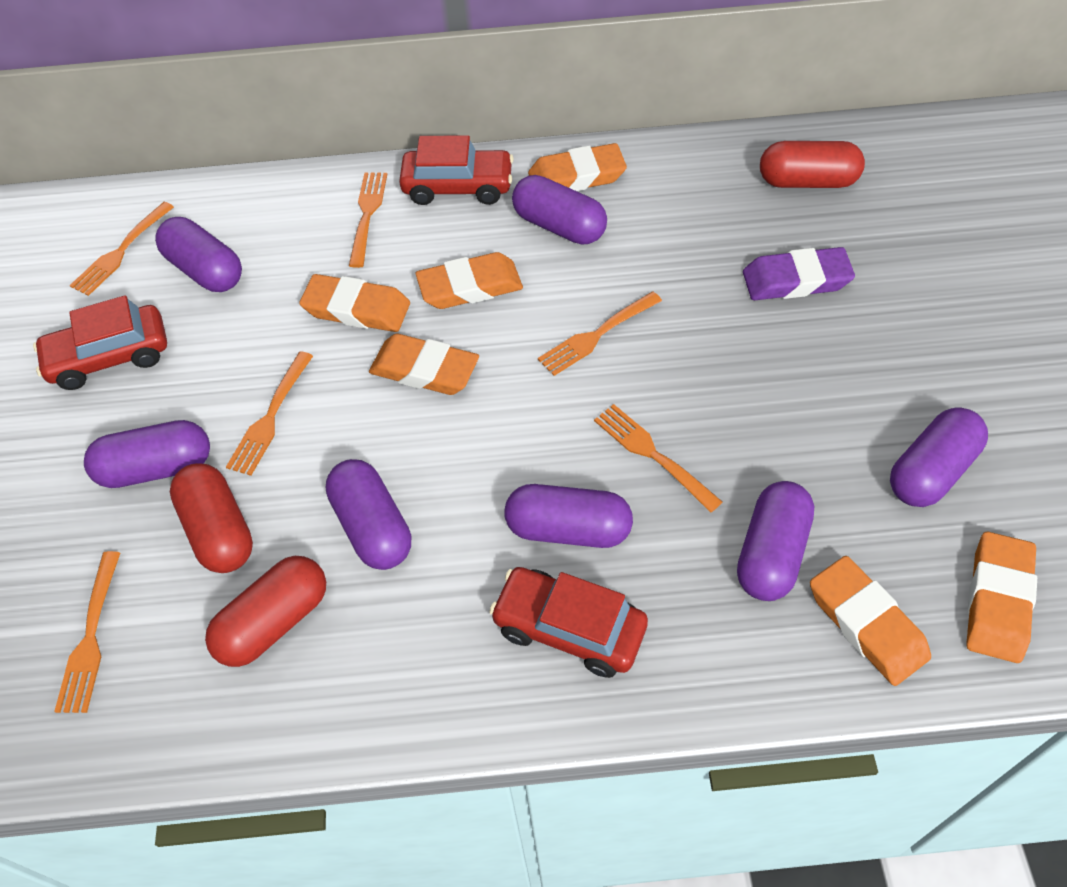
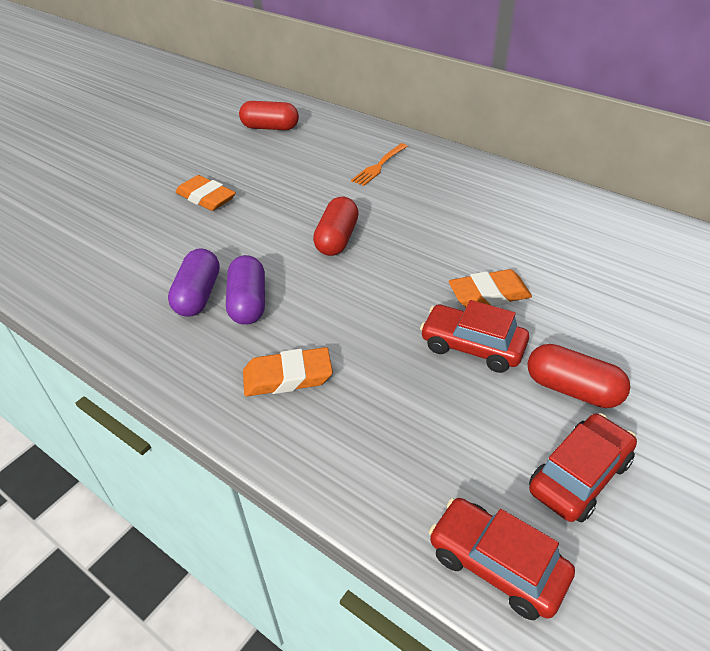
orange eraser: 6 -> 3
orange fork: 6 -> 1
purple capsule: 7 -> 2
purple eraser: 1 -> 0

